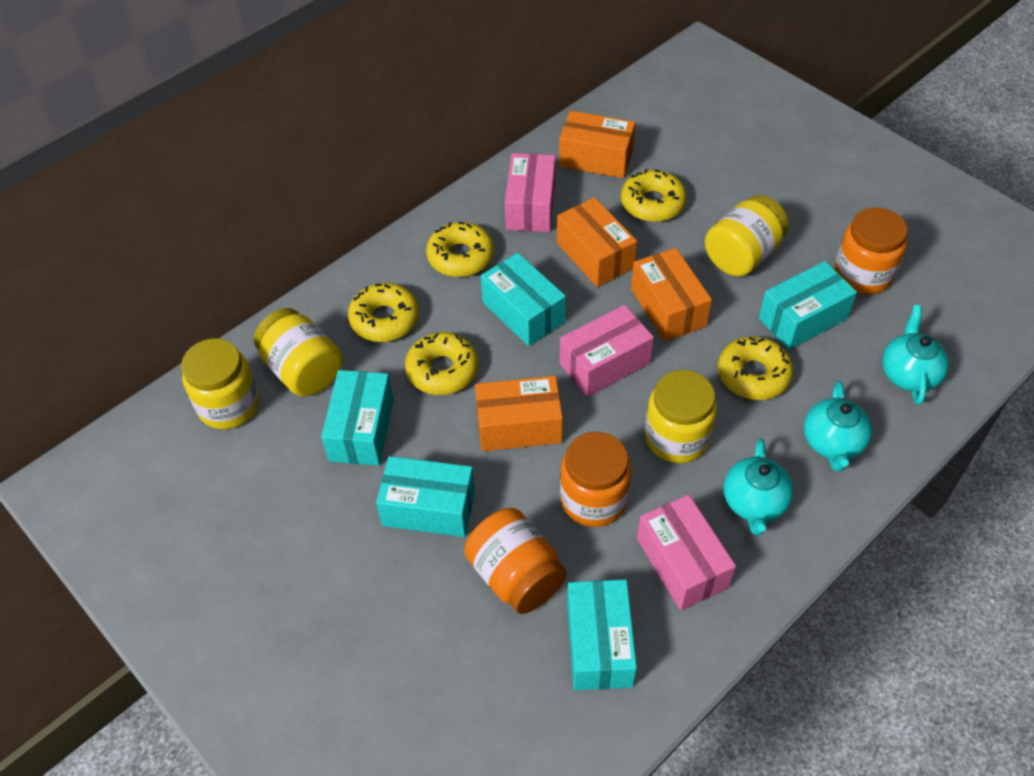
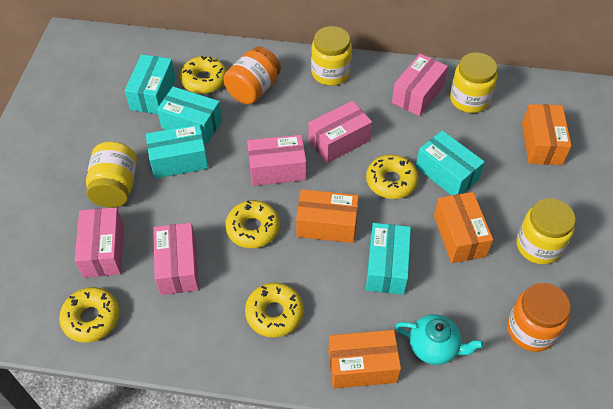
orange jar: 3 -> 2
pink box: 3 -> 5
turquoise teapot: 3 -> 1

